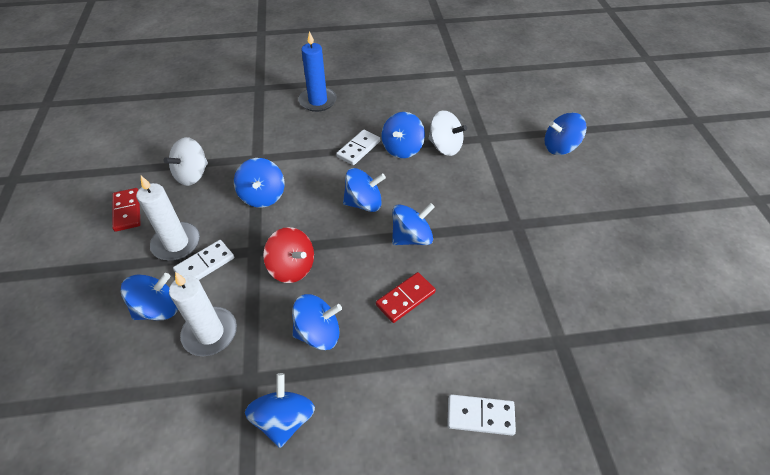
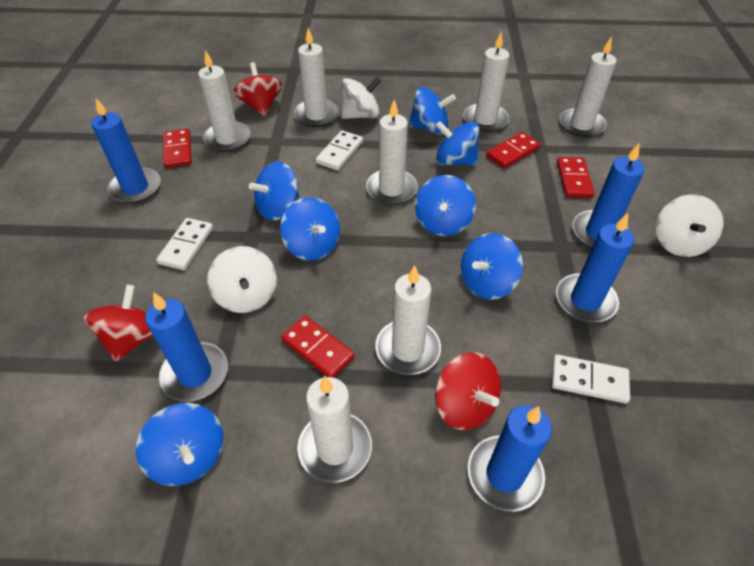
blue candle: 1 -> 5
blue spinning top: 8 -> 7
red domino: 2 -> 4
red spinning top: 1 -> 3
white candle: 2 -> 7
white spinning top: 2 -> 3

